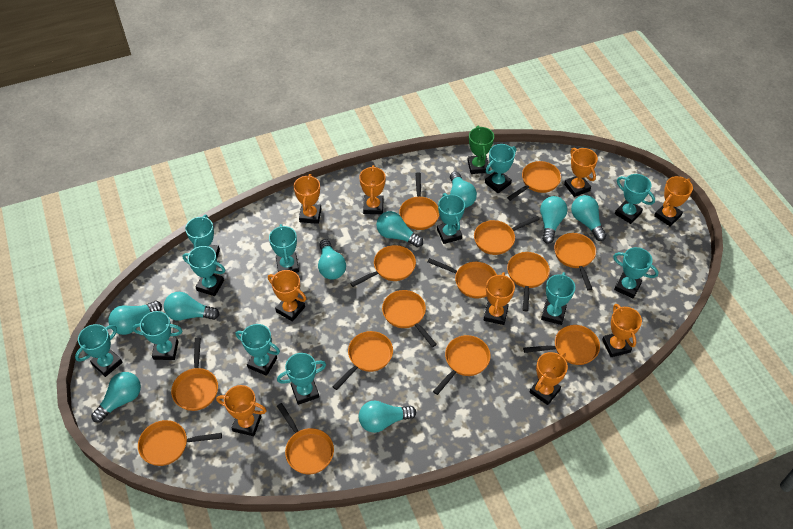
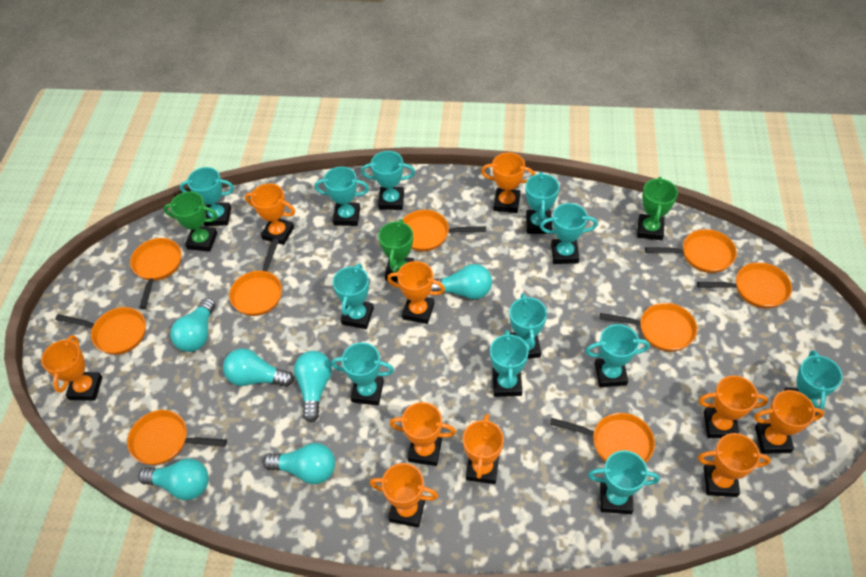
green trophy: 1 -> 3
orange pan: 14 -> 9
orange trophy: 9 -> 10
turquoise light bulb: 9 -> 6

